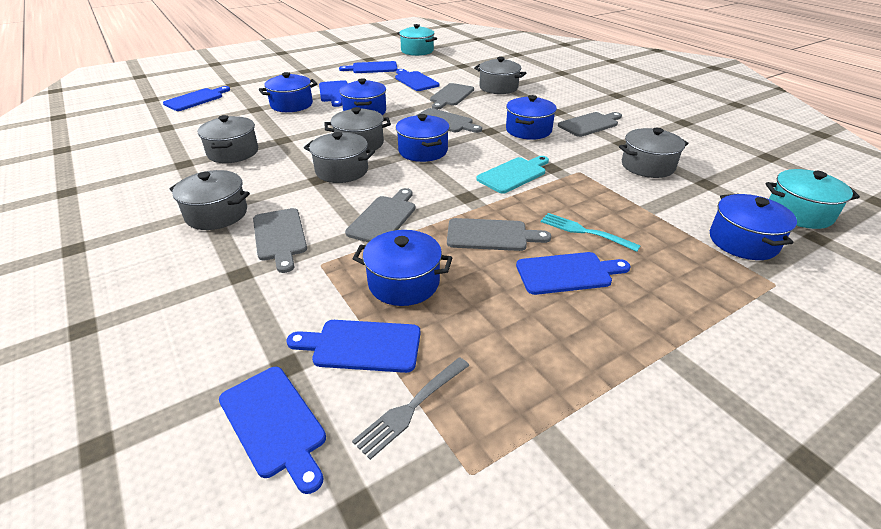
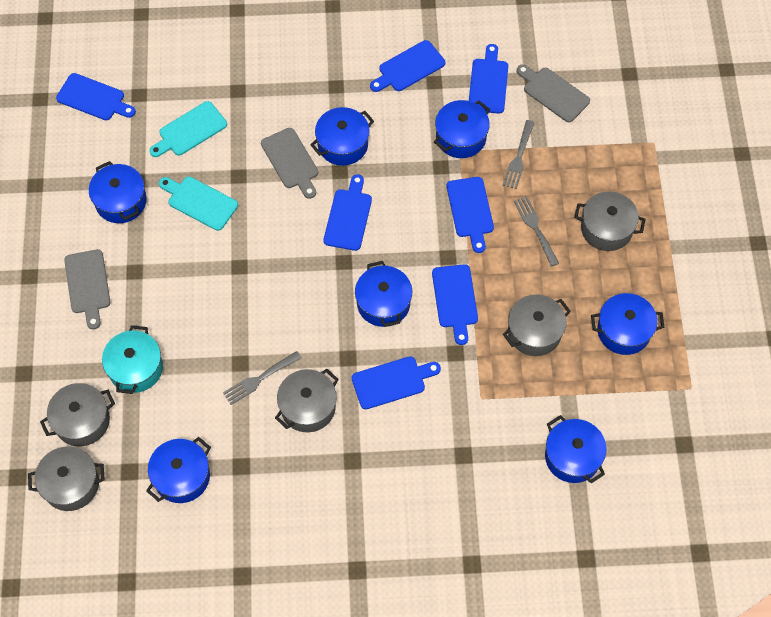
blue pot: 6 -> 7
grey cutting board: 6 -> 3
grey fork: 1 -> 3
grey pot: 6 -> 5
turquoise cutting board: 1 -> 2
turquoise fork: 1 -> 0
turquoise pot: 2 -> 1

